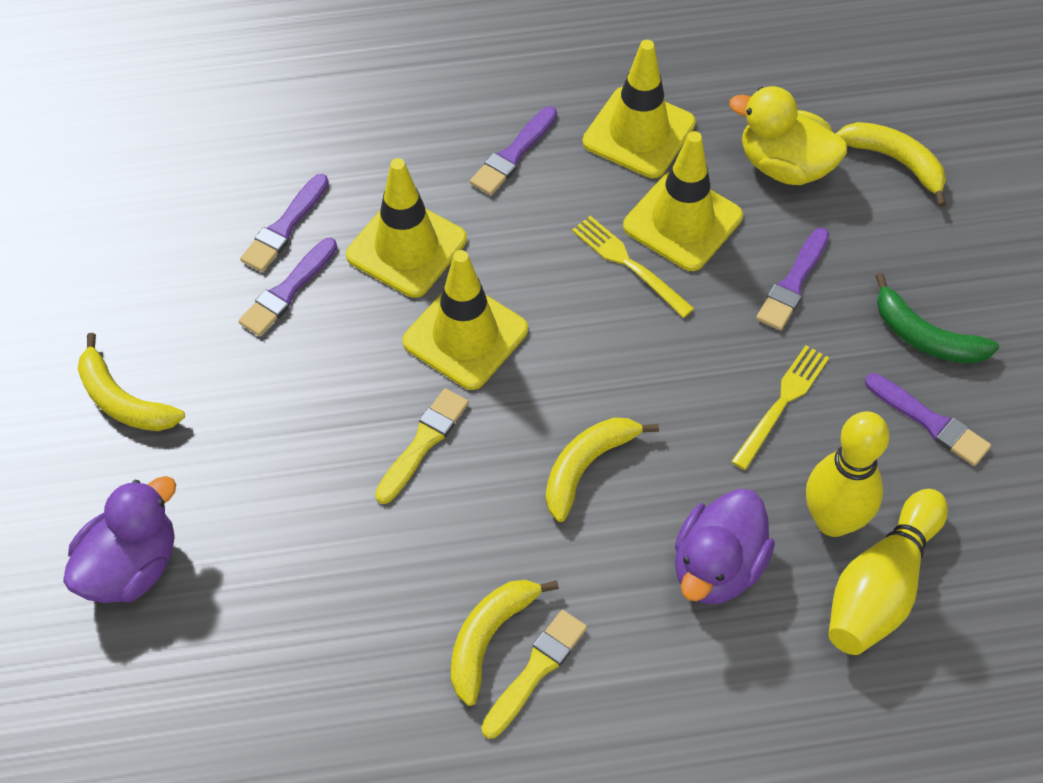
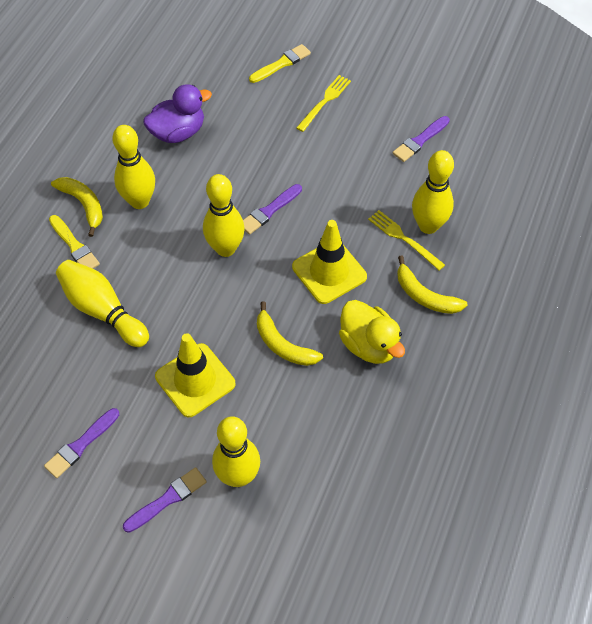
green banana: 1 -> 0
purple brush: 5 -> 4
purple duck: 2 -> 1
yellow banana: 4 -> 3
yellow bowling pin: 2 -> 5
yellow traffic cone: 4 -> 2

